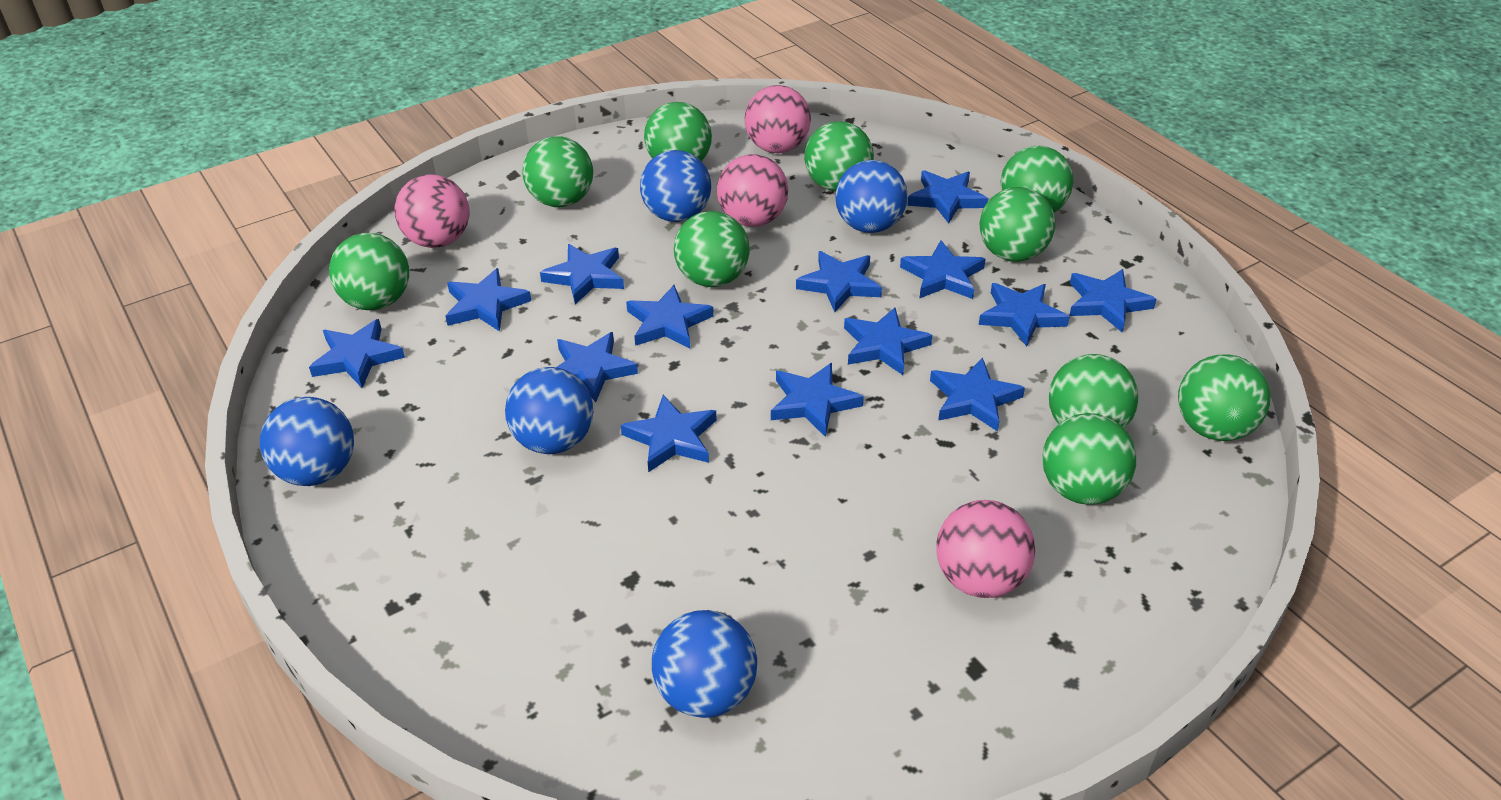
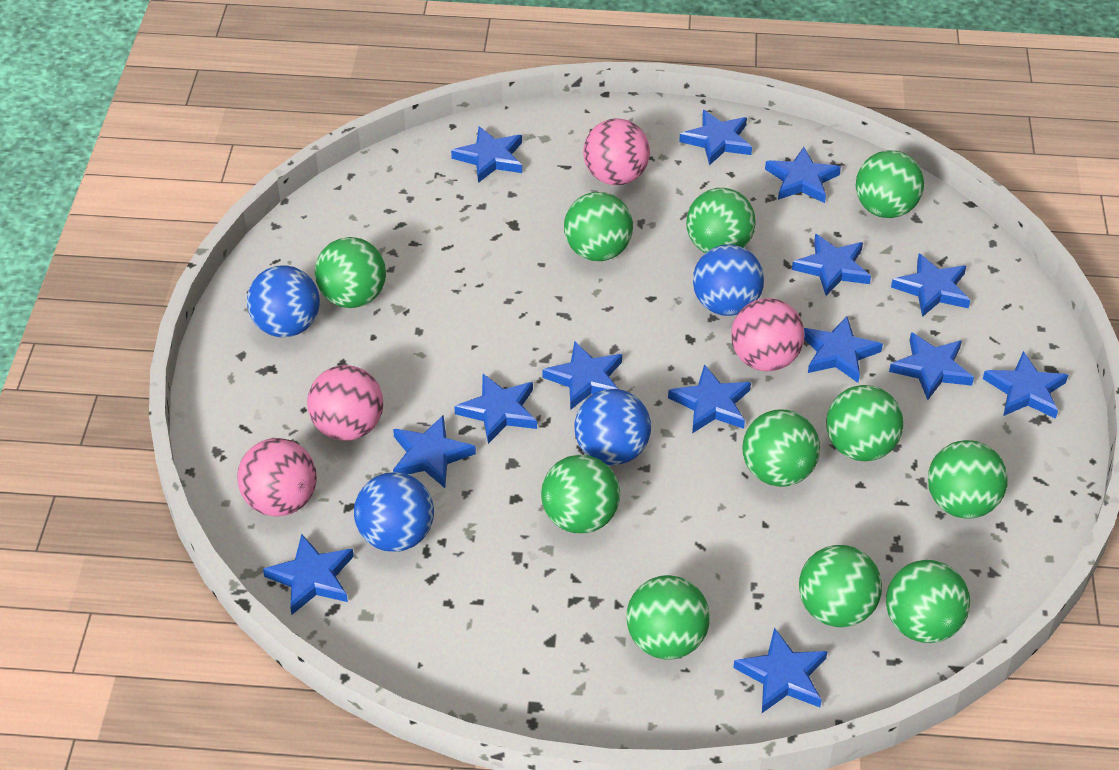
blue ball: 5 -> 4
green ball: 10 -> 11

